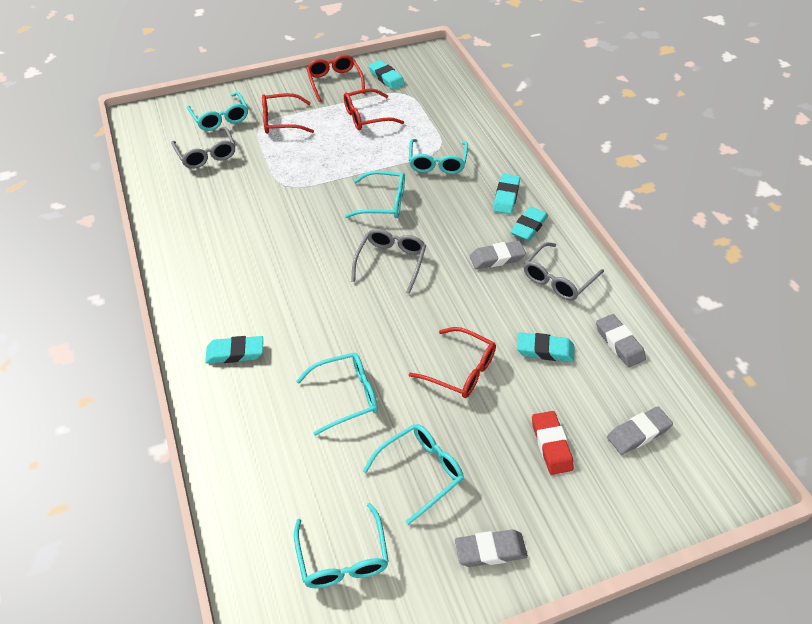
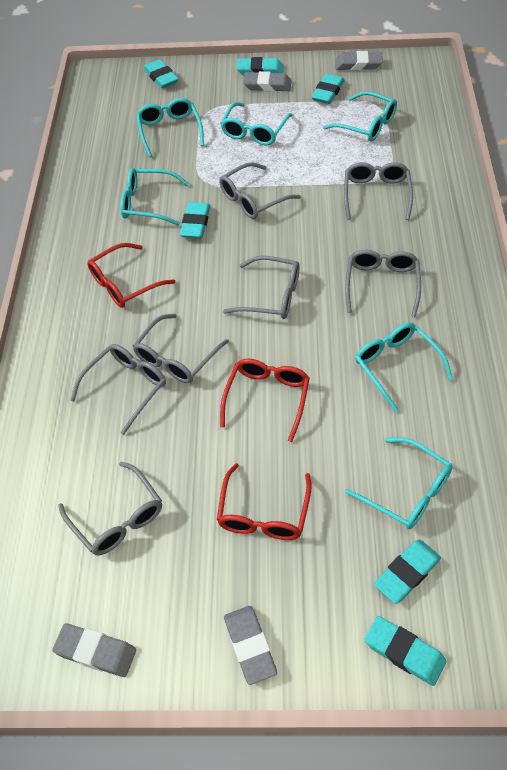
grey glasses: 3 -> 7
red eraser: 1 -> 0
red glasses: 4 -> 3
turquoise eraser: 5 -> 6

